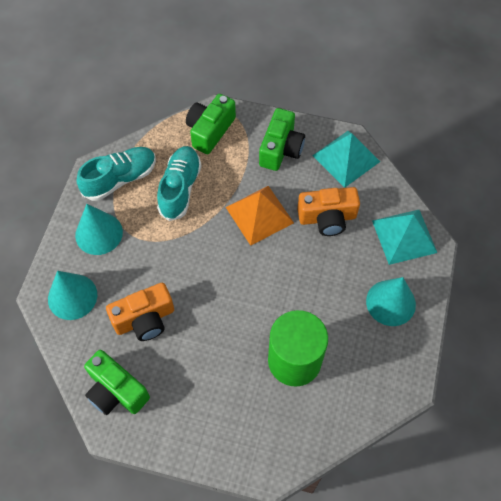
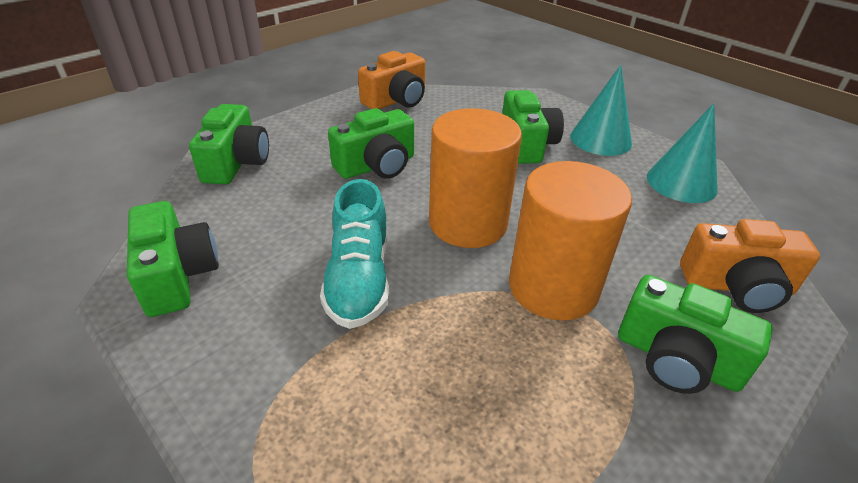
green camera: 3 -> 5
green cylinder: 1 -> 0
orange cylinder: 0 -> 2
orange pyramid: 1 -> 0
turquoise cone: 3 -> 2
turquoise pyramid: 2 -> 0
turquoise shoe: 2 -> 1

